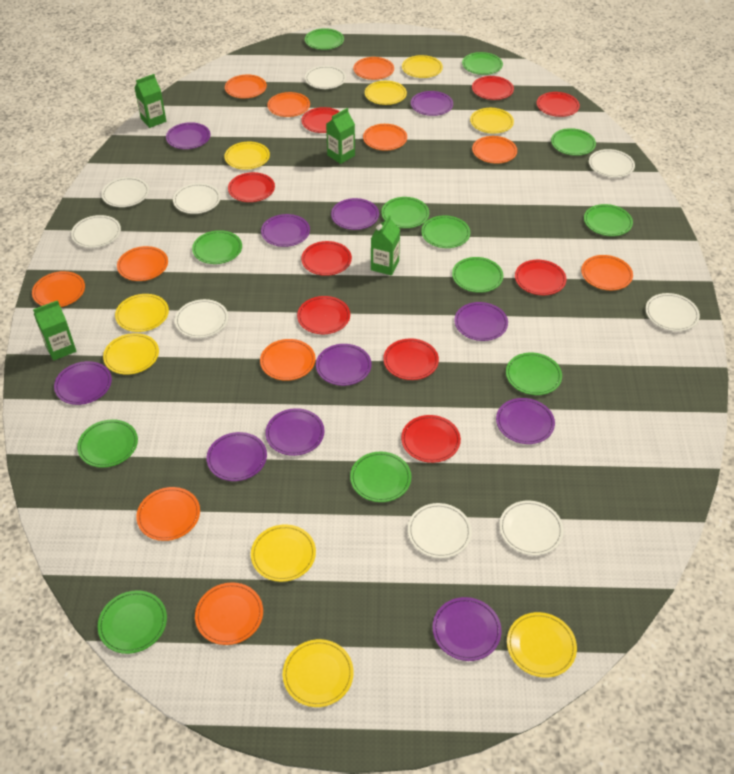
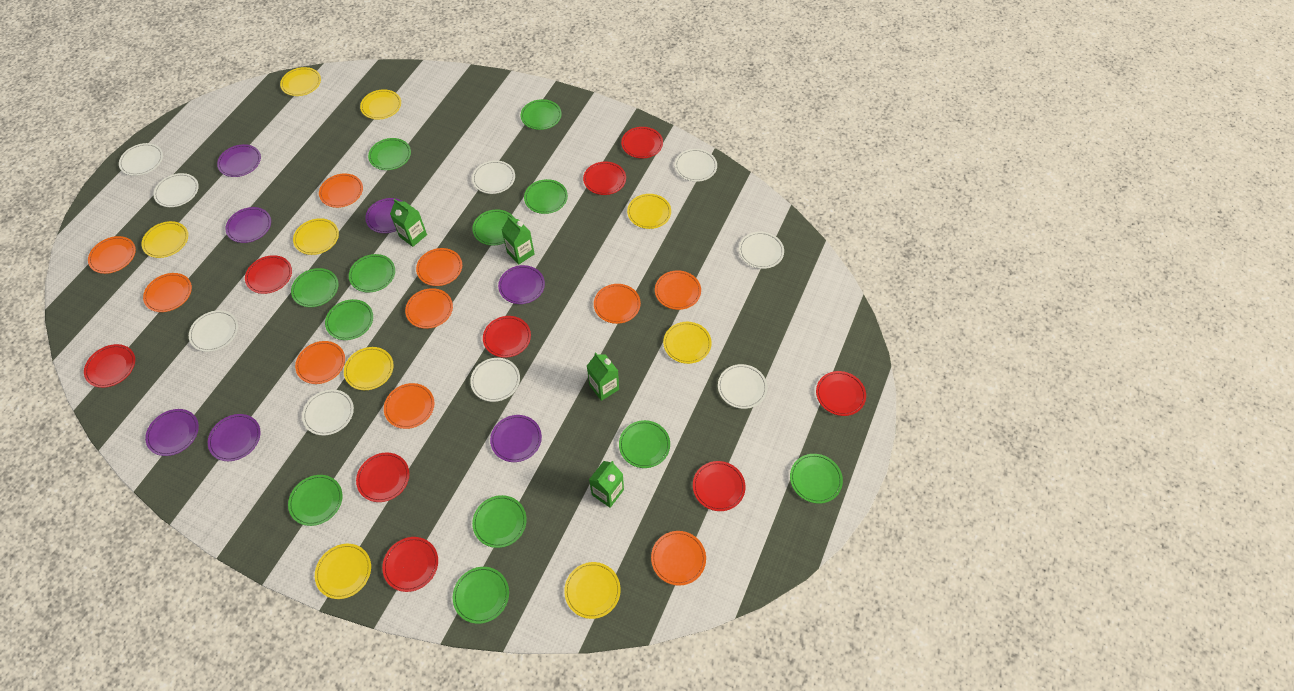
orange plate: 11 -> 10
purple plate: 11 -> 7

